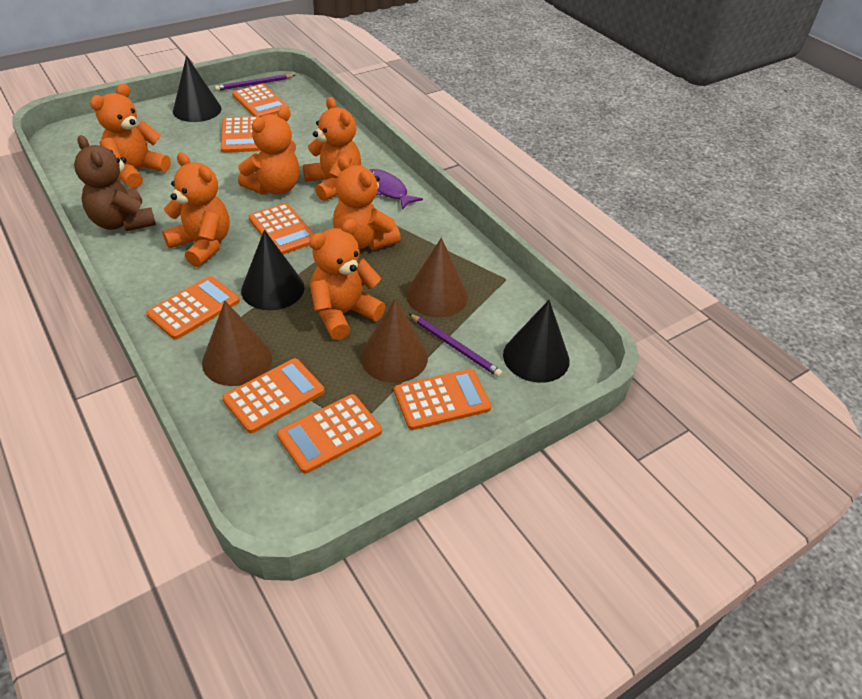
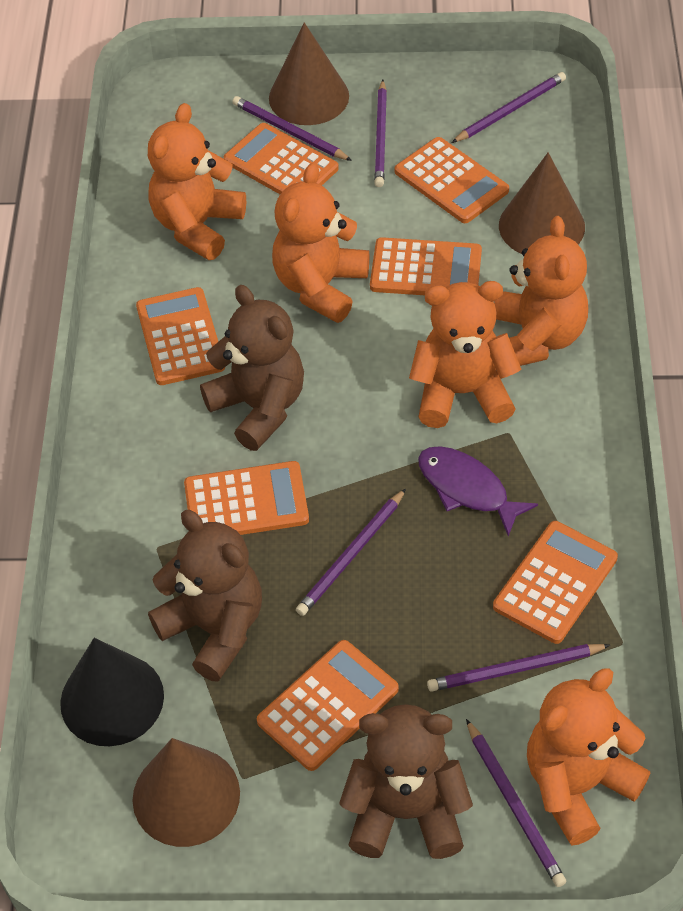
black cone: 3 -> 1
brown teddy bear: 1 -> 3
orange teddy bear: 6 -> 5
purple pencil: 2 -> 6

